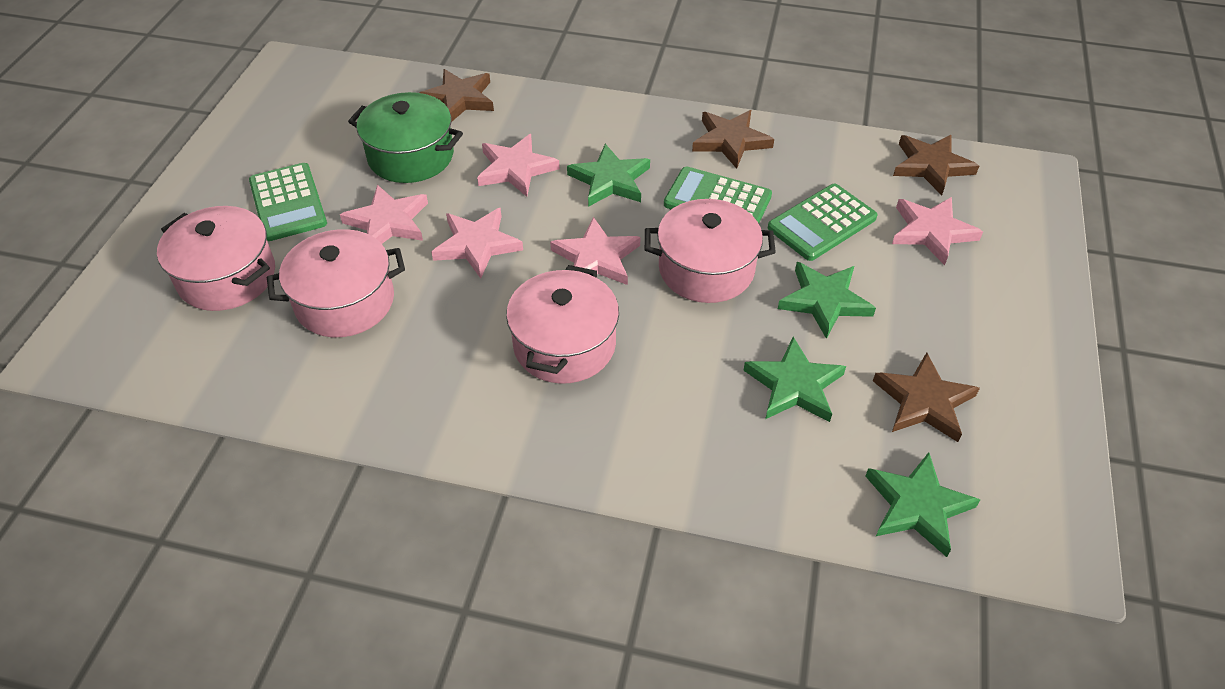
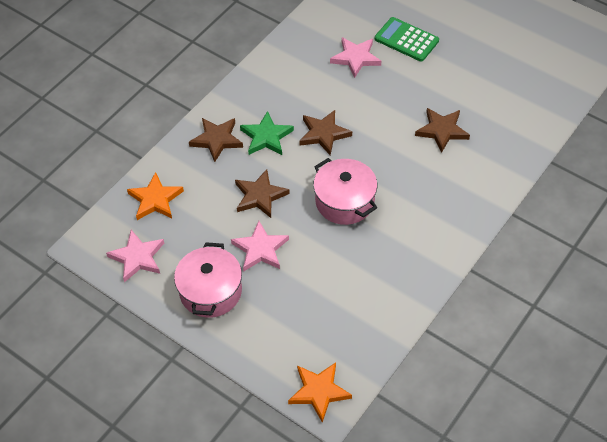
green calculator: 3 -> 1
green pot: 1 -> 0
green star: 4 -> 1
orange star: 0 -> 2
pink pot: 4 -> 2
pink star: 5 -> 3

